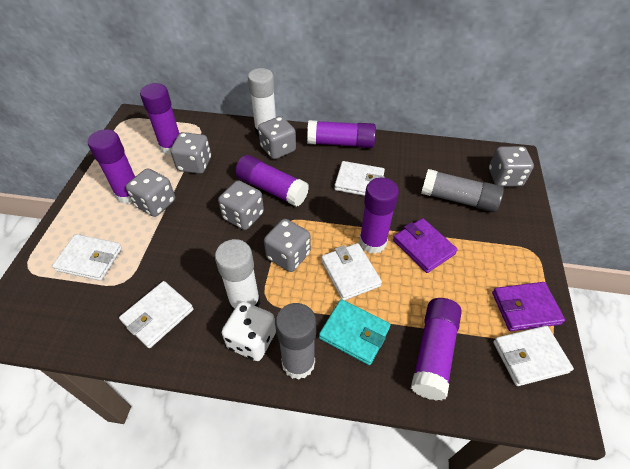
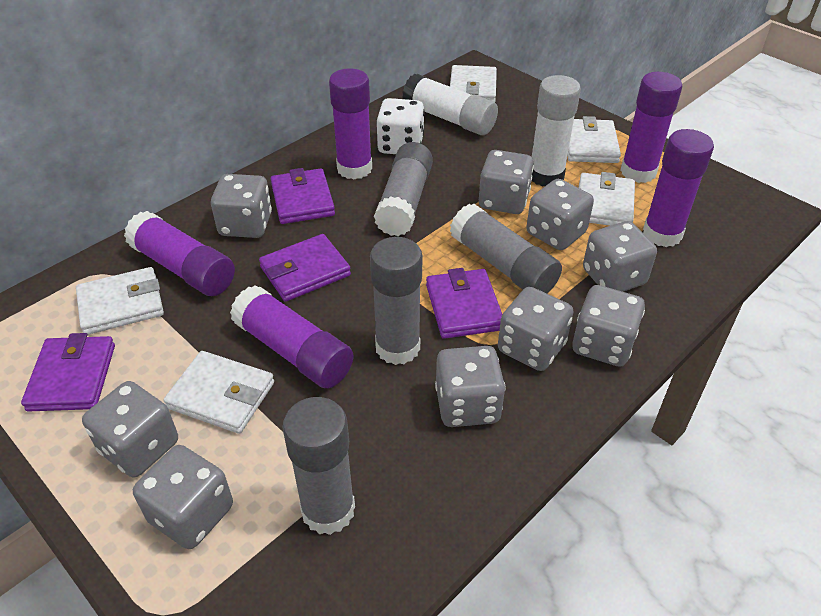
grey dice: 6 -> 9
grey glue stick: 2 -> 4
purple glue stick: 6 -> 5
purple wallet: 2 -> 4
turquoise wallet: 1 -> 0

